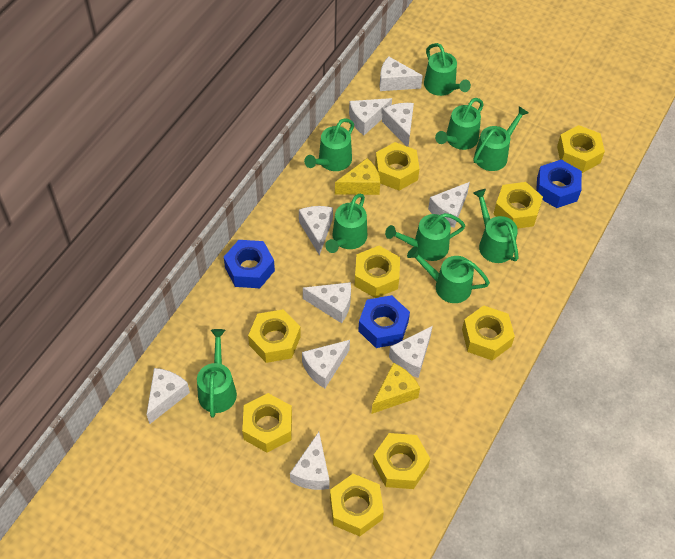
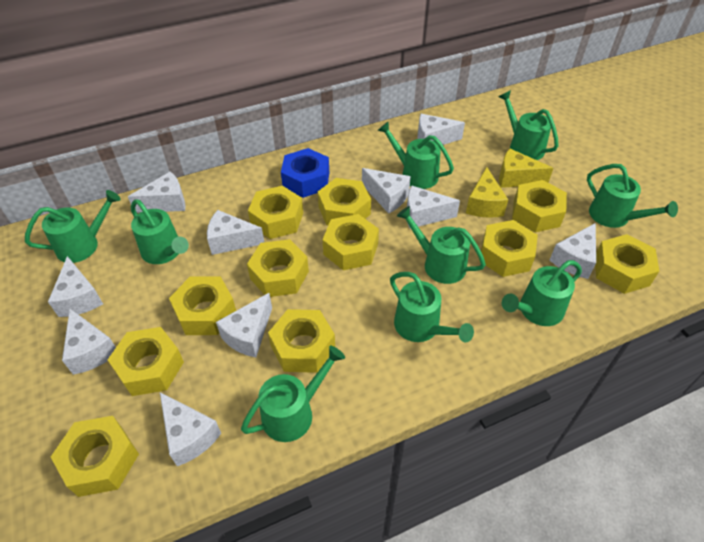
blue nut: 3 -> 1
yellow nut: 9 -> 11

